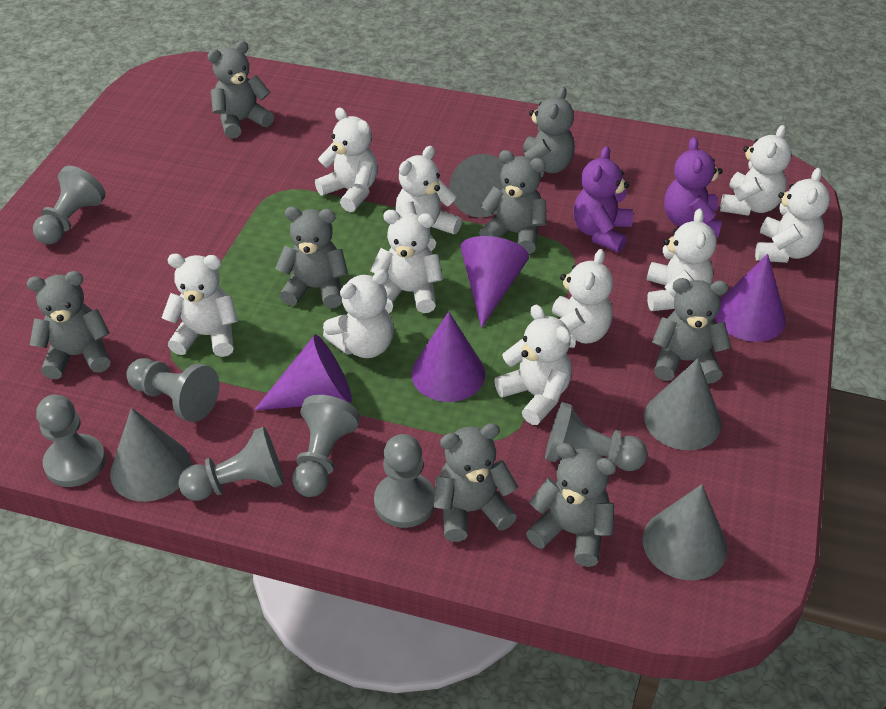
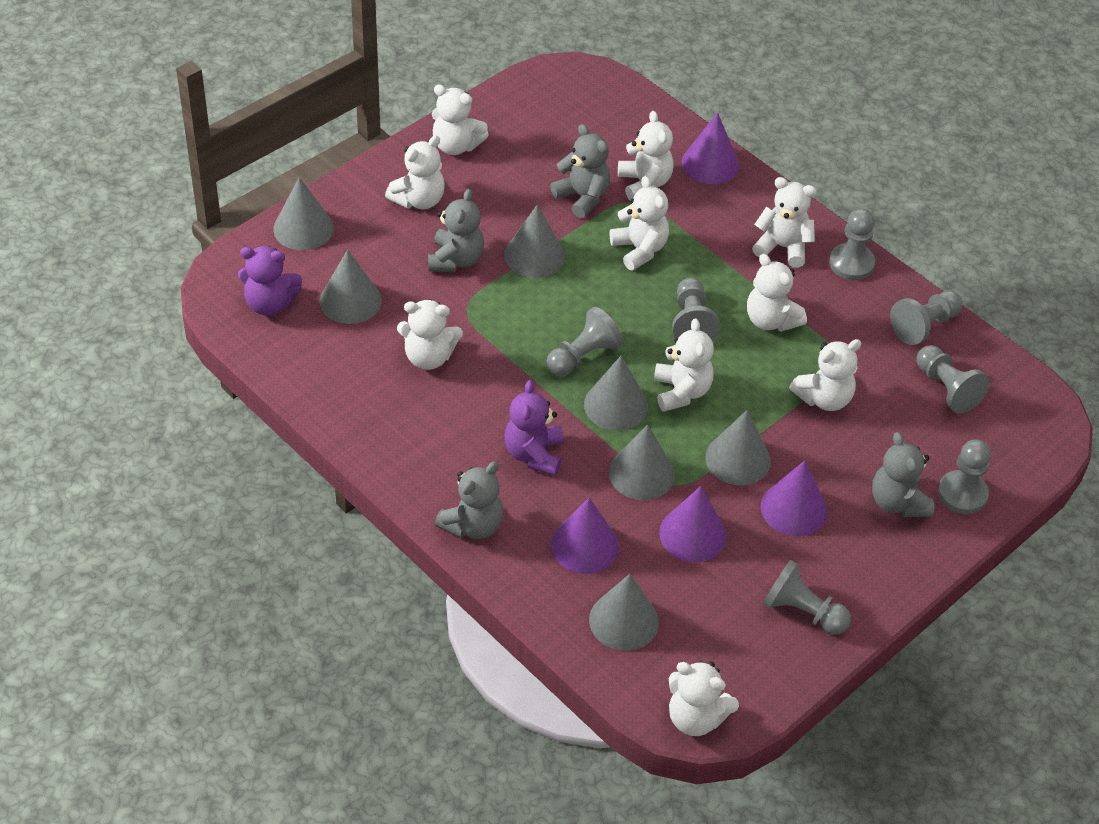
grey cone: 4 -> 7
grey teddy bear: 8 -> 4

